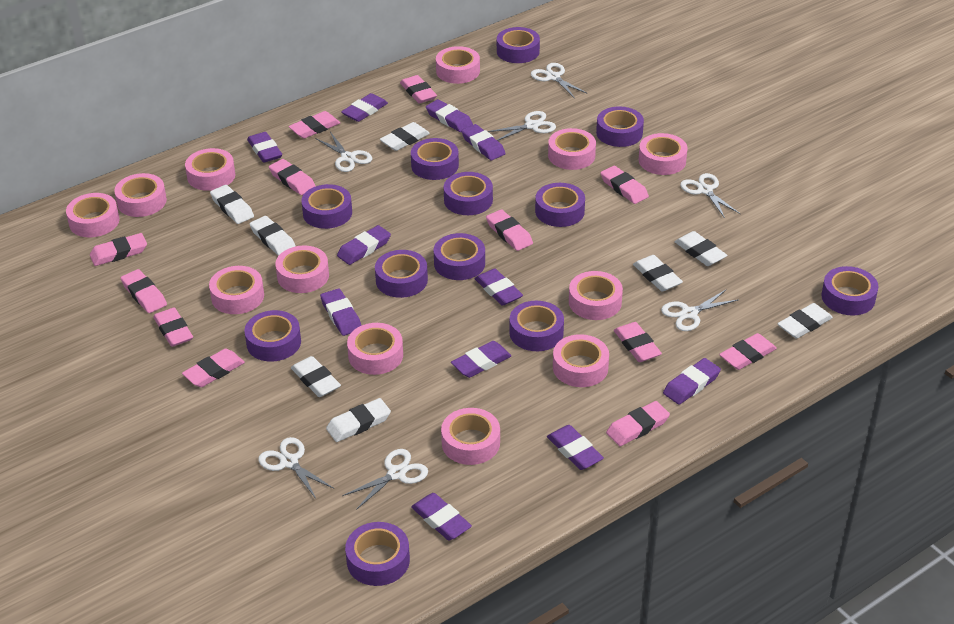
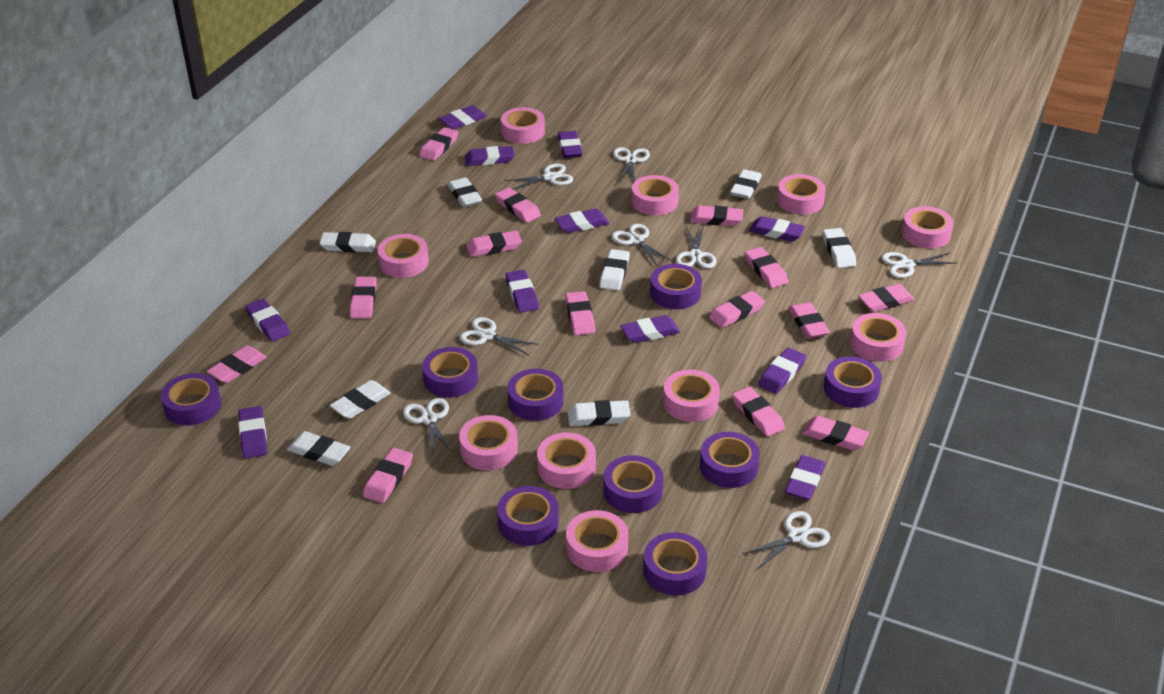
pink eraser: 12 -> 14
pink tape: 12 -> 10
purple tape: 12 -> 9
white scissors: 7 -> 8

